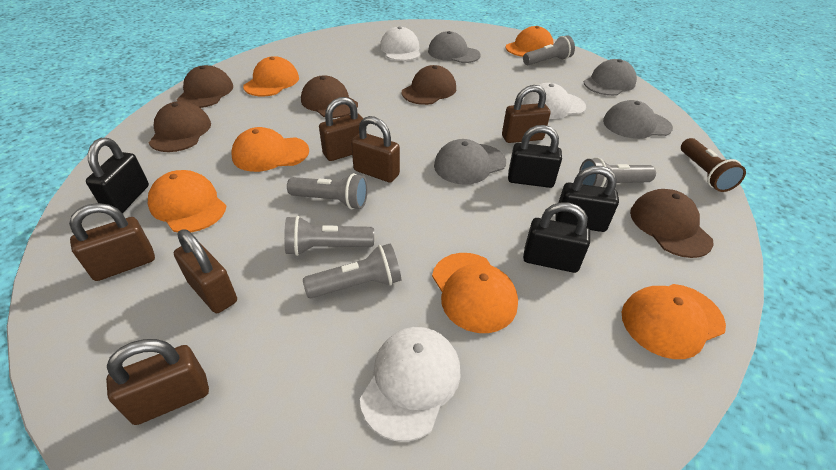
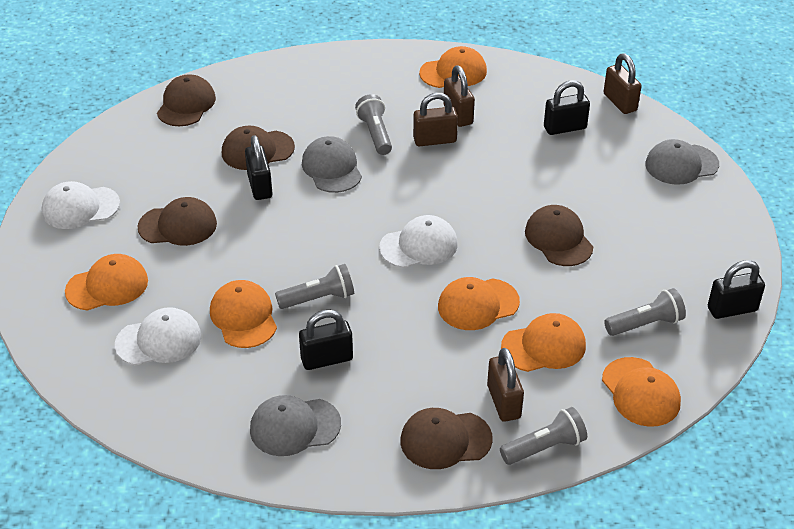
brown flashlight: 1 -> 0
brown padlock: 6 -> 4
grey cap: 4 -> 3
grey flashlight: 5 -> 4

